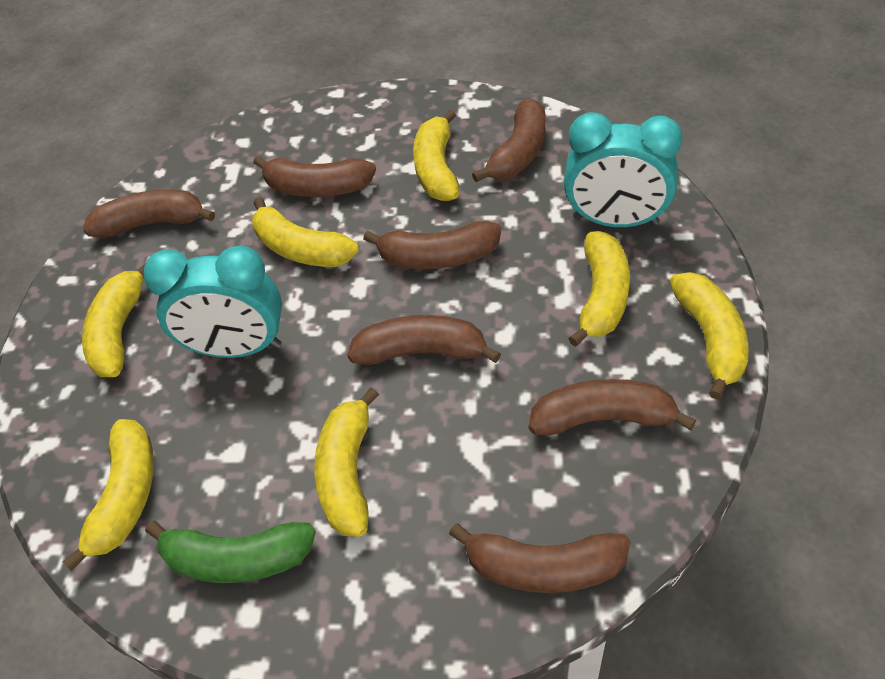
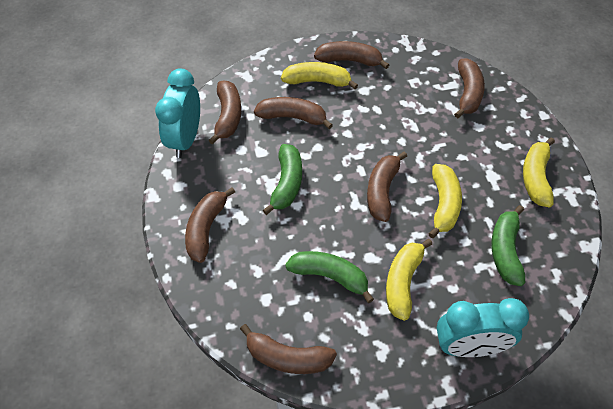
green banana: 1 -> 3
yellow banana: 7 -> 4

